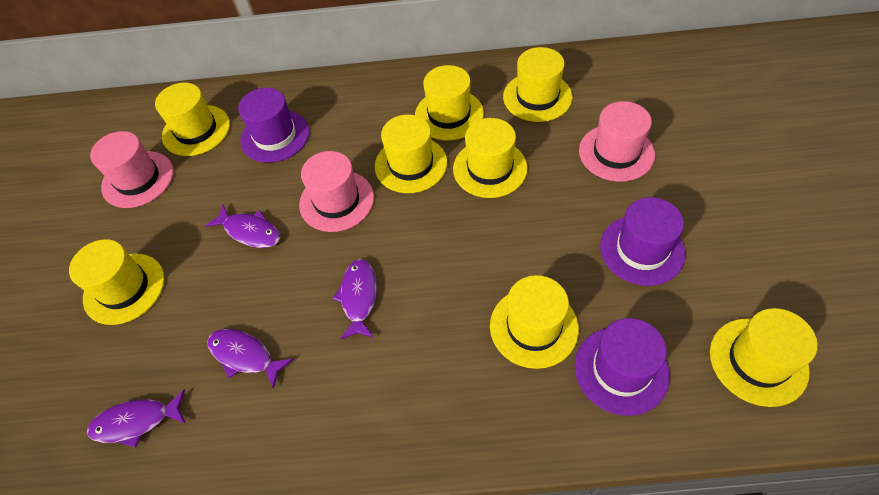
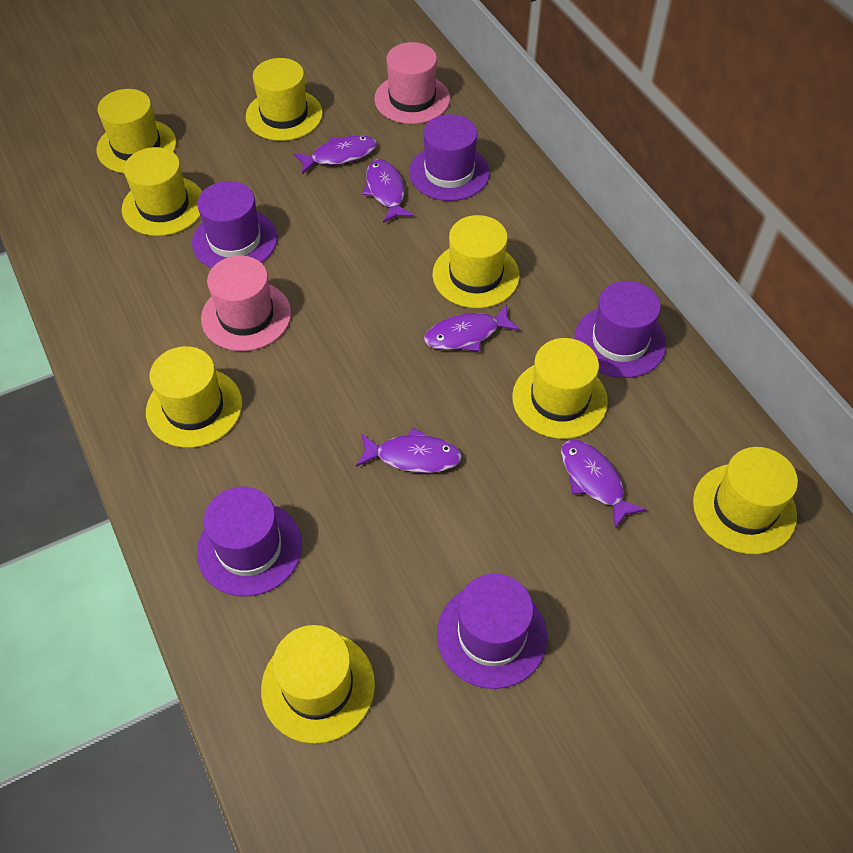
pink hat: 3 -> 2
purple fish: 4 -> 5
purple hat: 3 -> 5

